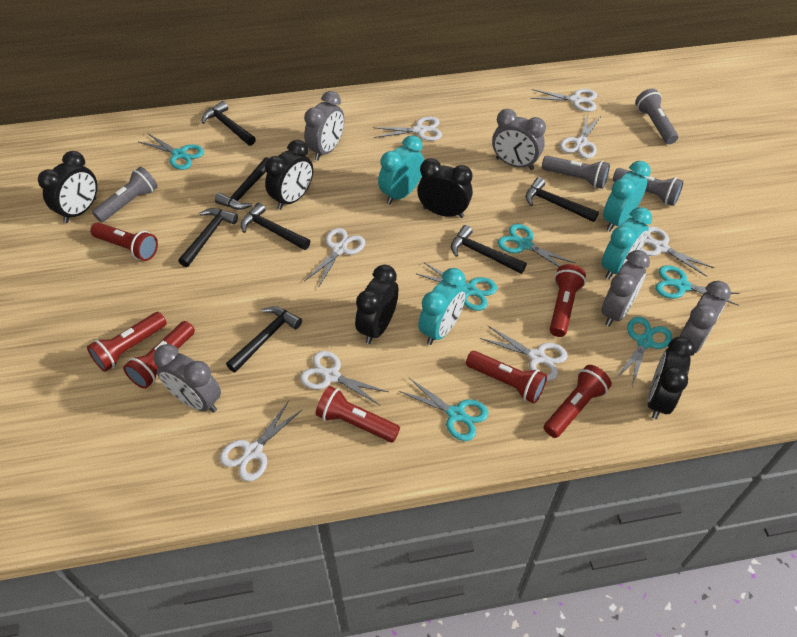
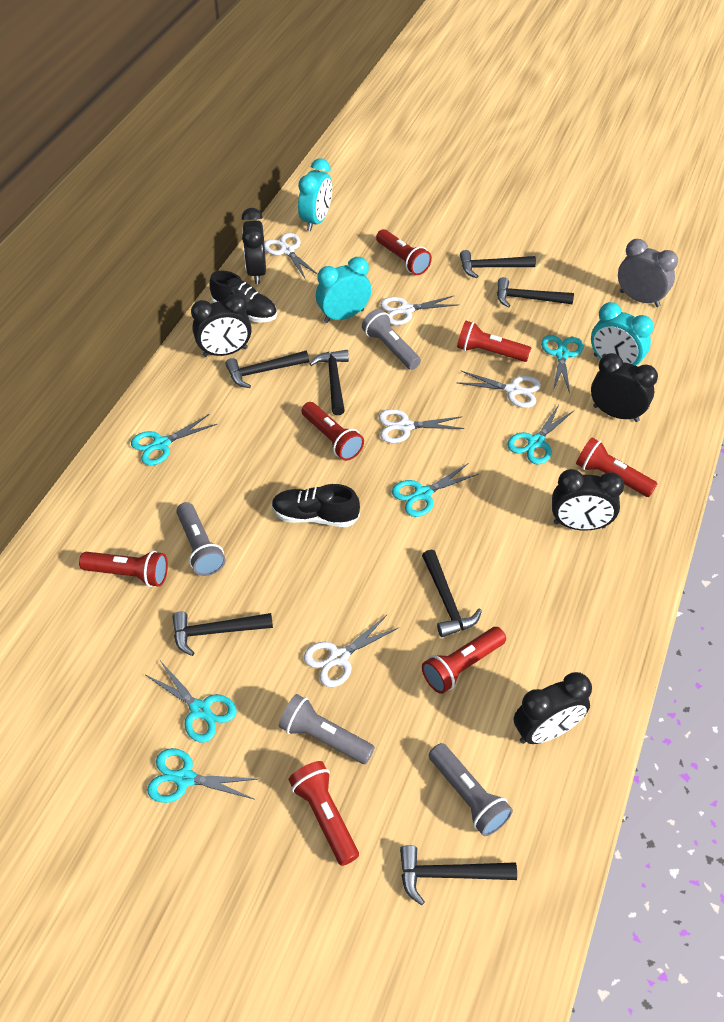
black shoe: 0 -> 2
grey clock: 5 -> 1
turquoise clock: 4 -> 3
white scissors: 8 -> 5

